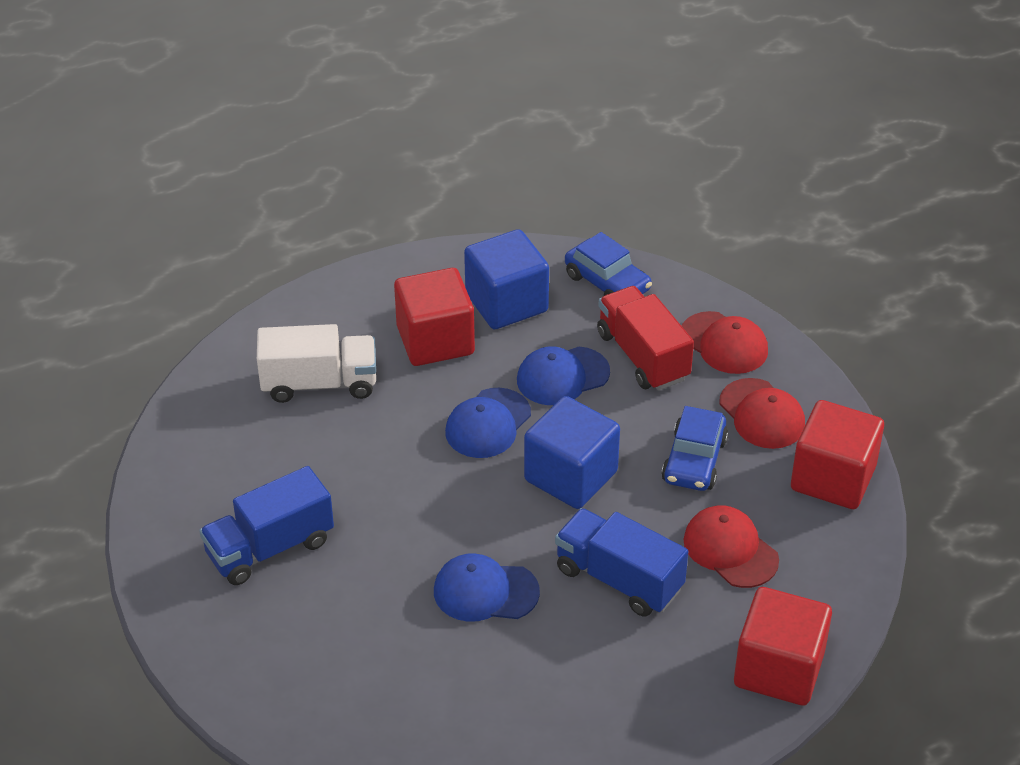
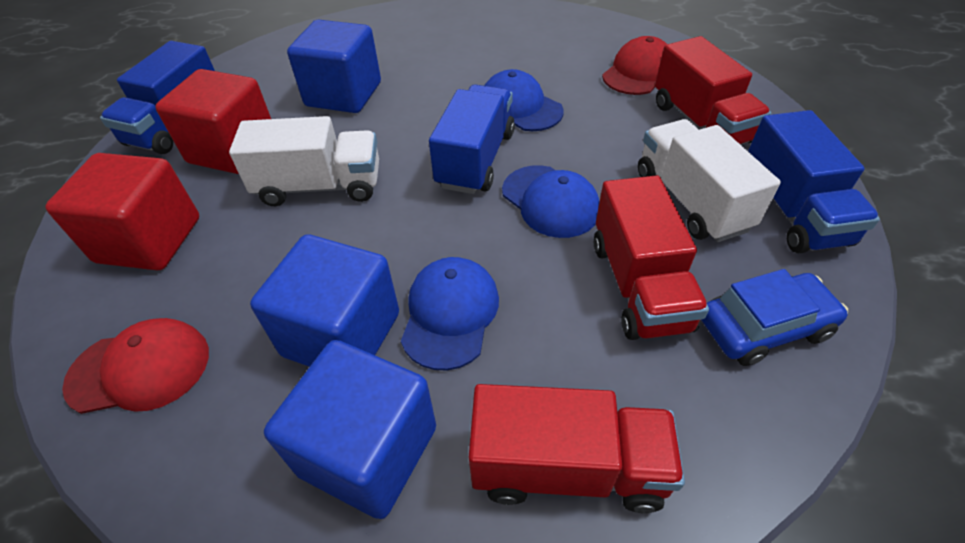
blue car: 2 -> 1
blue cube: 2 -> 3
blue truck: 2 -> 3
red cap: 3 -> 2
red cube: 3 -> 2
red truck: 1 -> 3
white truck: 1 -> 2

